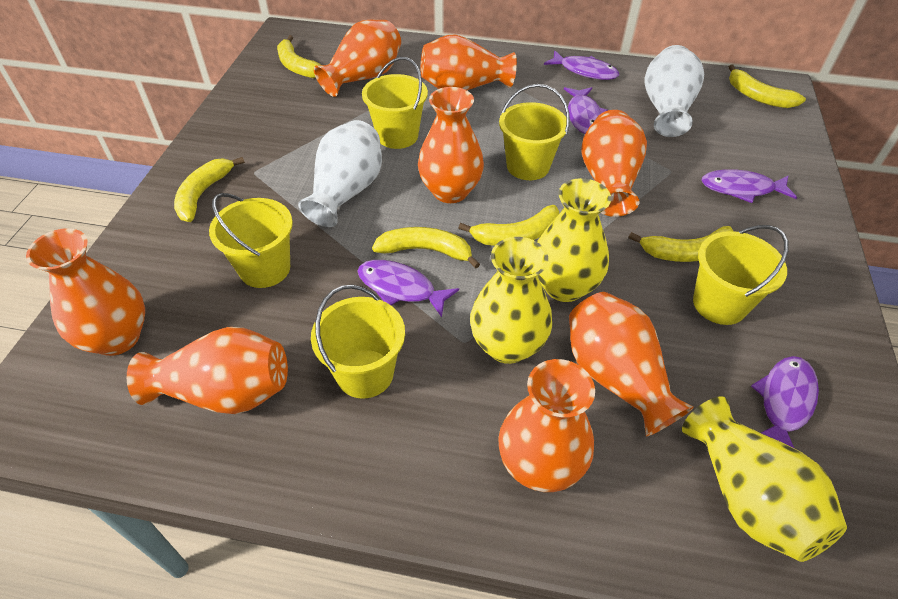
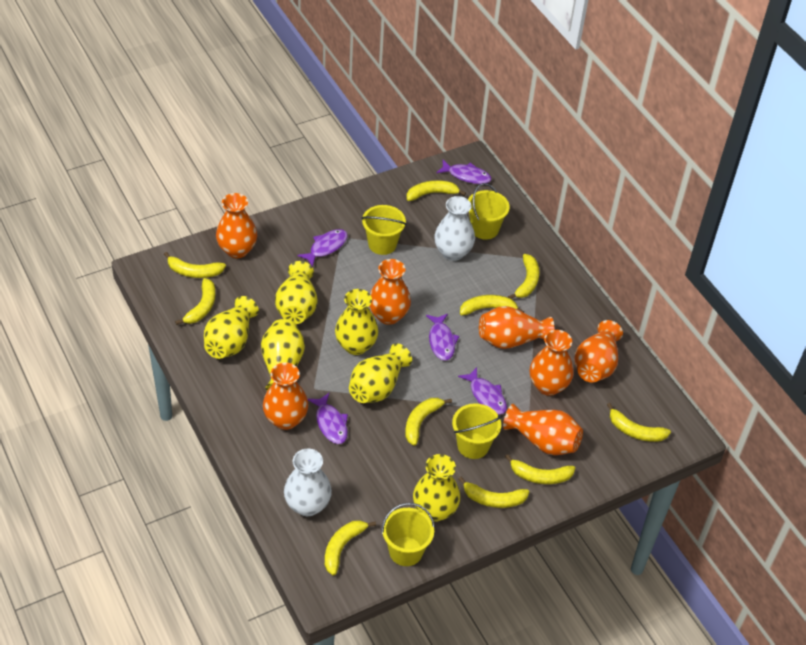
orange vase: 8 -> 7
yellow banana: 6 -> 10
yellow bucket: 5 -> 4
yellow vase: 3 -> 6

